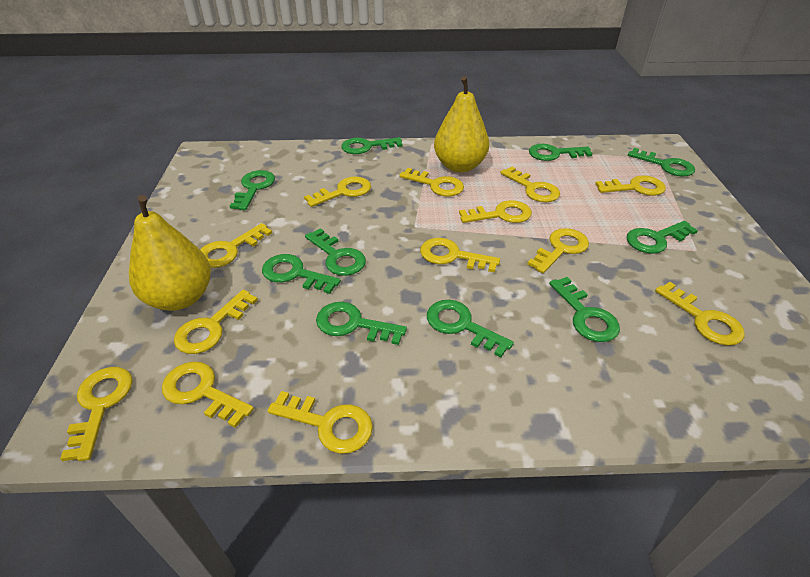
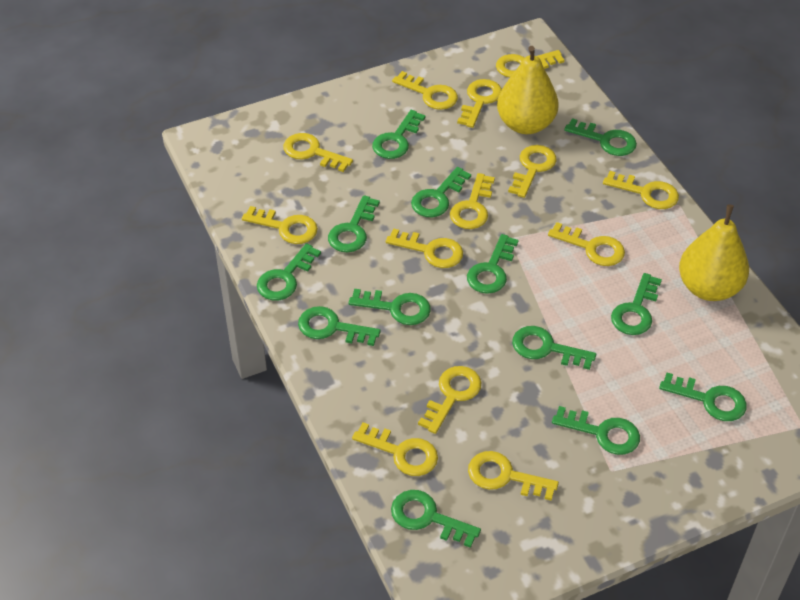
green key: 10 -> 13

